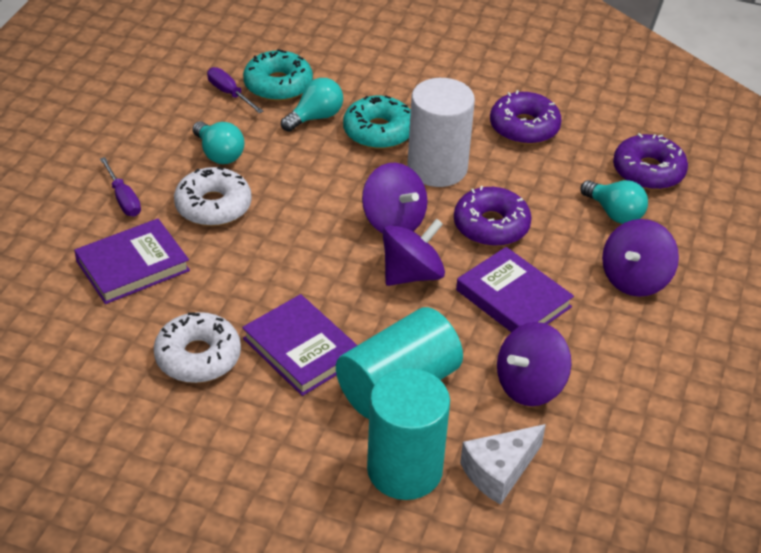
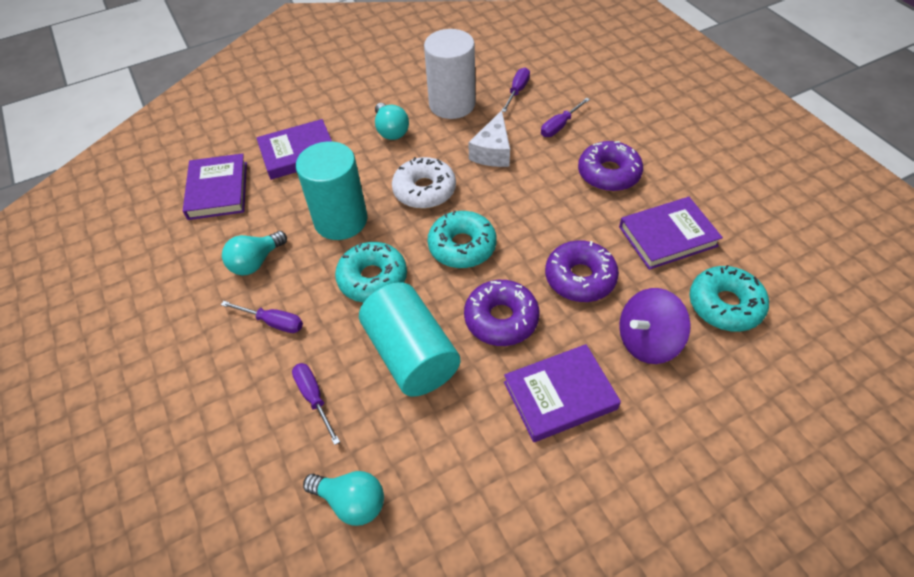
purple book: 3 -> 4
purple screwdriver: 2 -> 4
purple spinning top: 4 -> 1
turquoise donut: 2 -> 3
white donut: 2 -> 1

